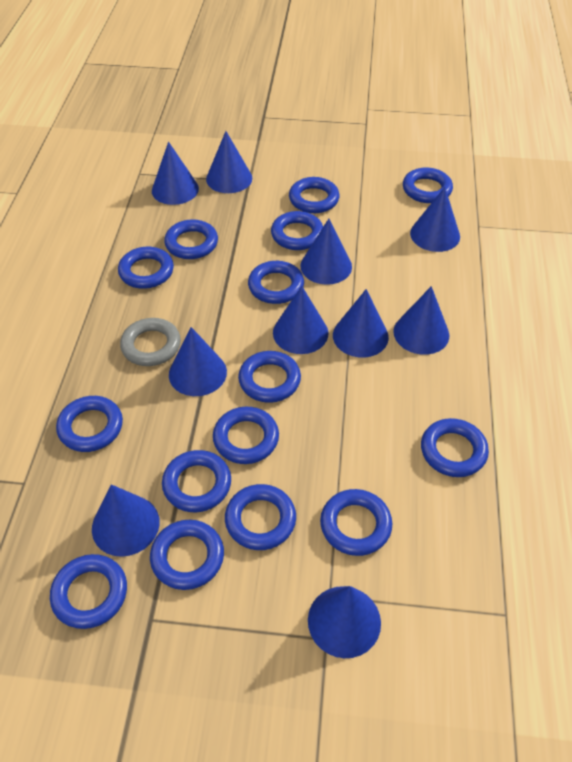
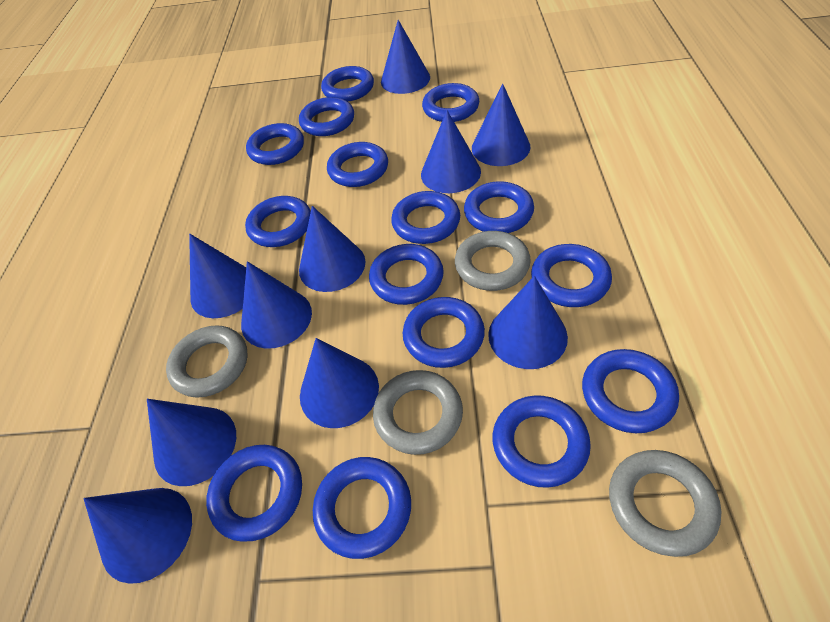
grey ring: 1 -> 4

